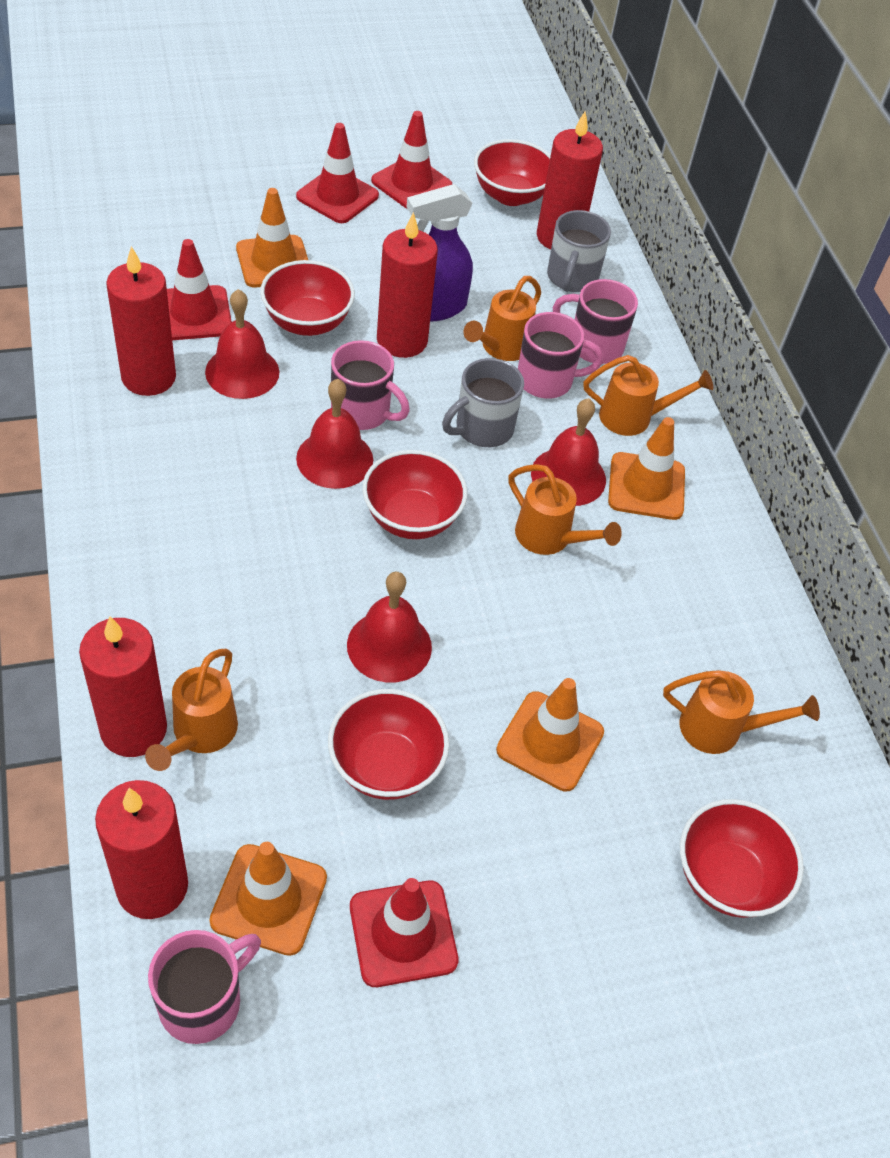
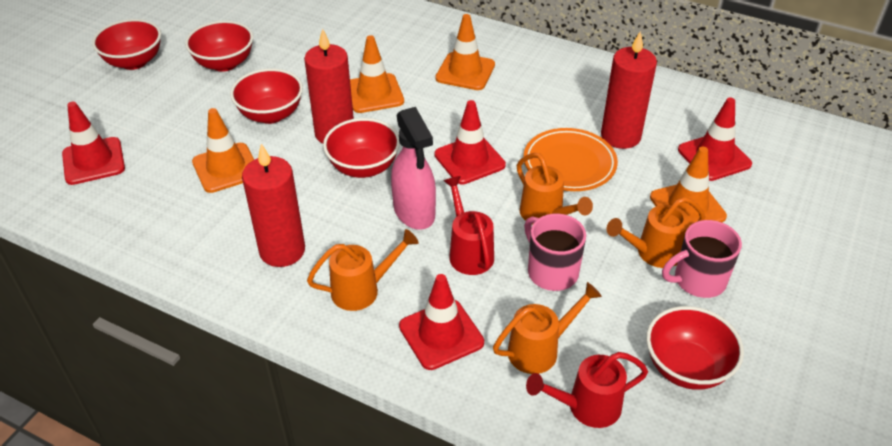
grey mug: 2 -> 0
orange plate: 0 -> 1
orange watering can: 5 -> 4
pink mug: 4 -> 2
pink spray bottle: 0 -> 1
purple spray bottle: 1 -> 0
red bell: 4 -> 0
red candle: 5 -> 3
red watering can: 0 -> 2

